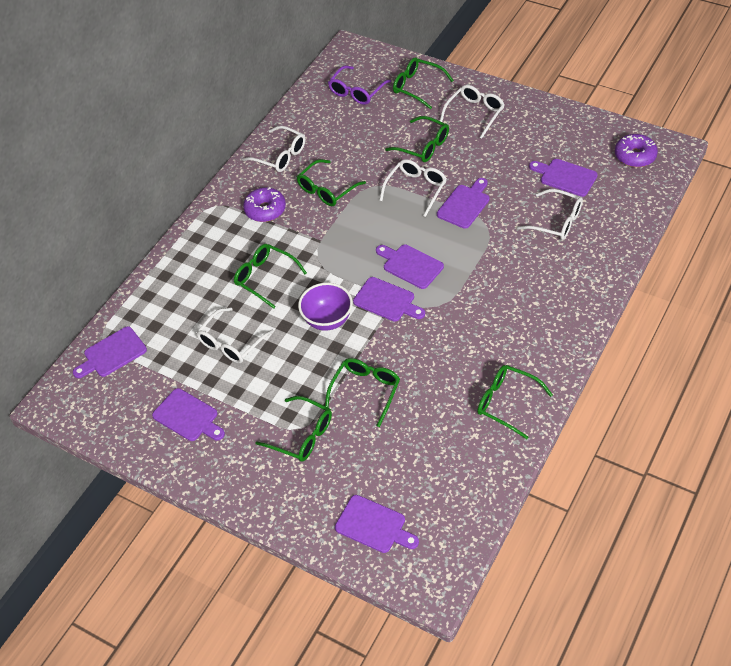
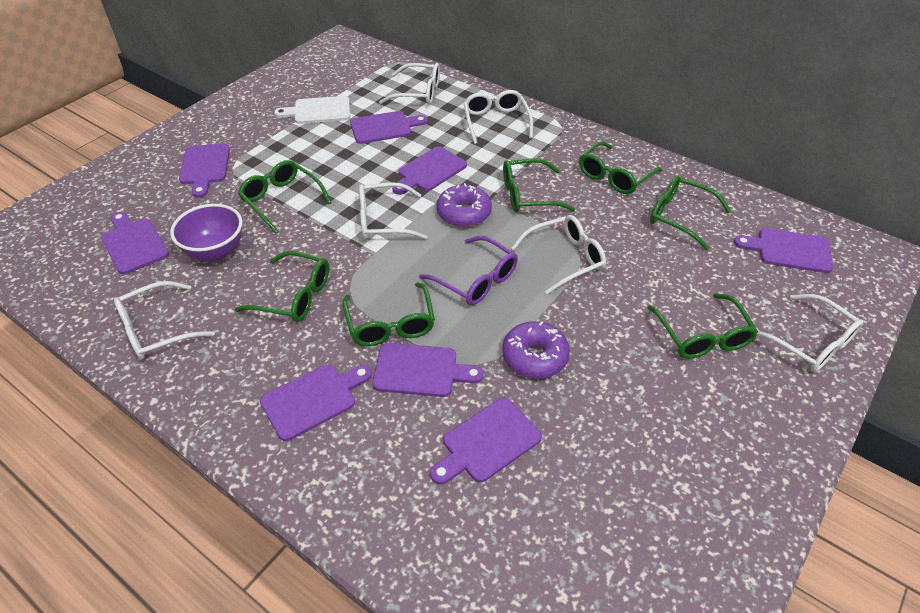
purple cutting board: 7 -> 8
white cutting board: 0 -> 1
white glasses: 5 -> 6

